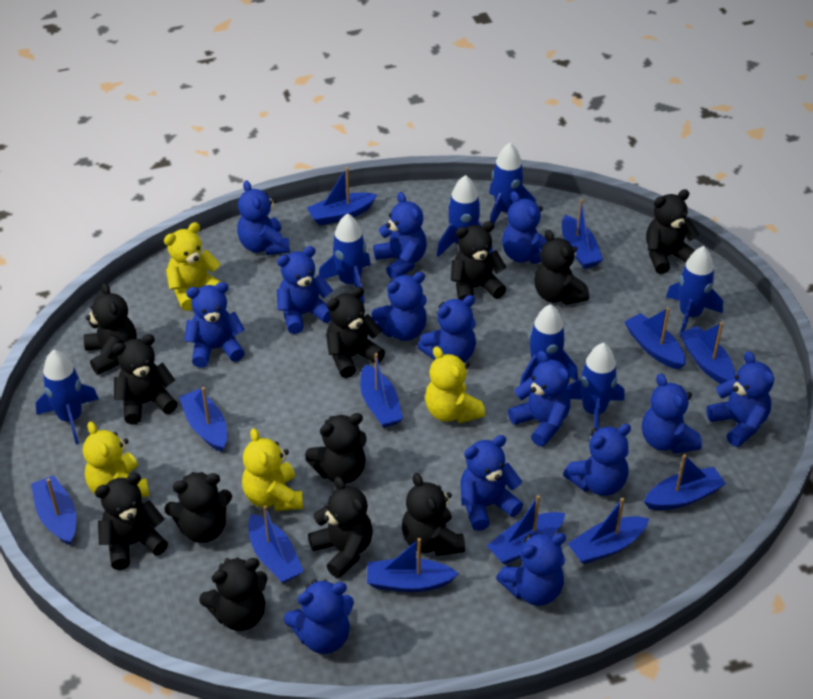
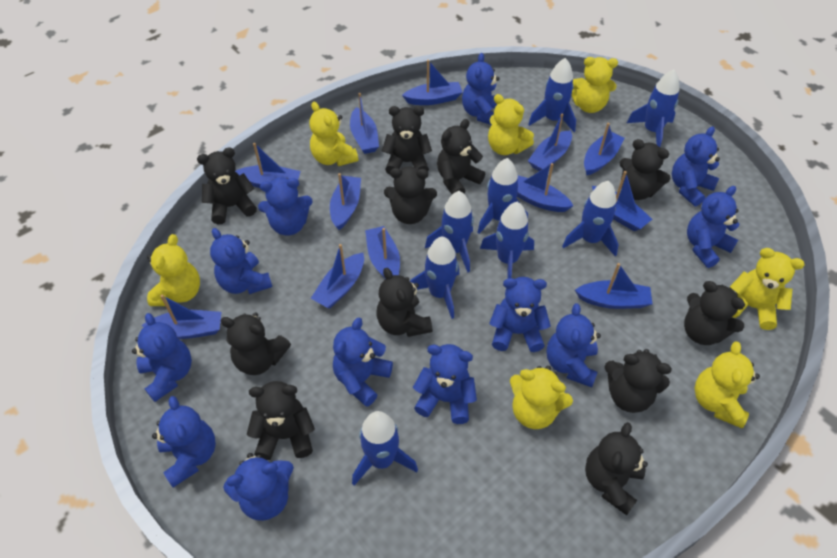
black teddy bear: 12 -> 11
blue rocket: 7 -> 8
blue teddy bear: 14 -> 12
yellow teddy bear: 4 -> 7

